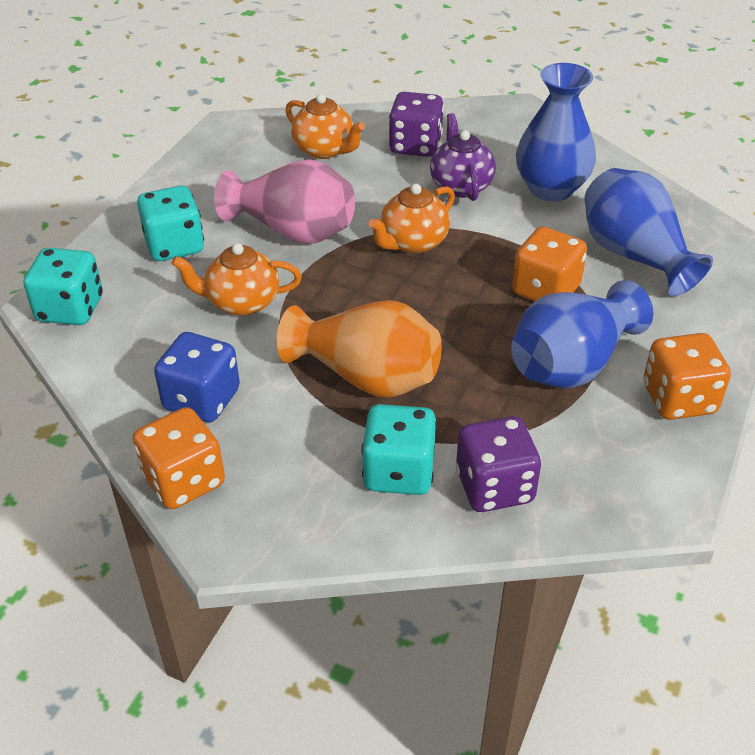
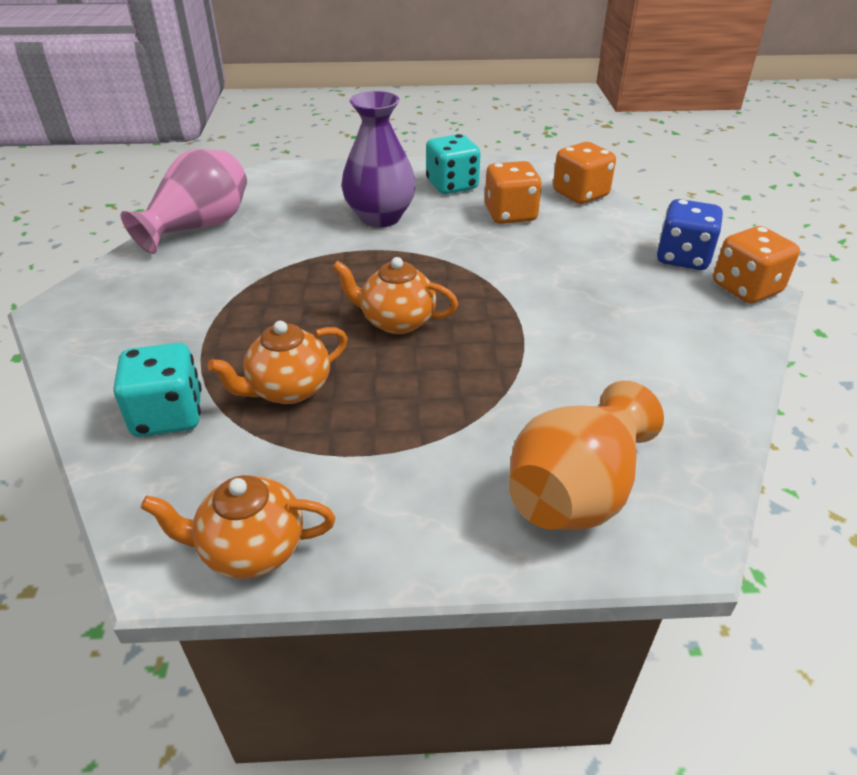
blue vase: 3 -> 0
purple dice: 2 -> 0
purple teapot: 1 -> 0
purple vase: 0 -> 1
turquoise dice: 3 -> 2

